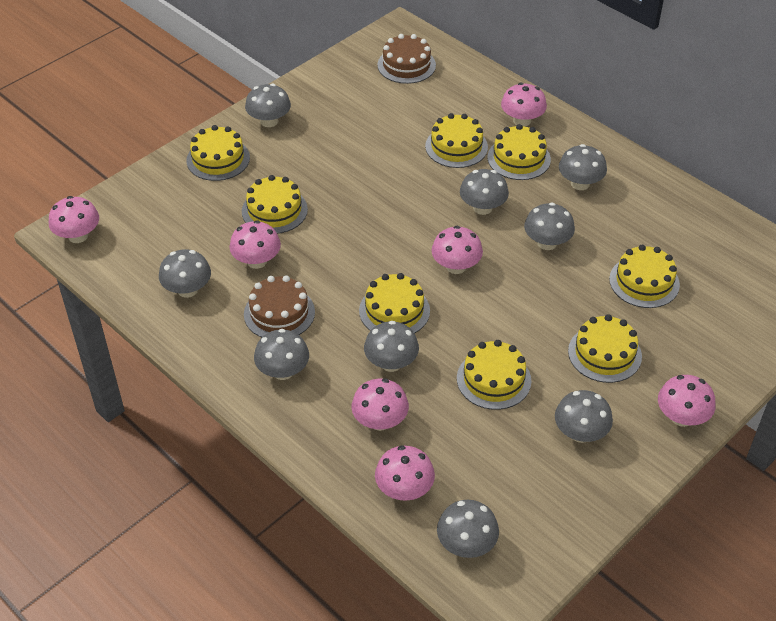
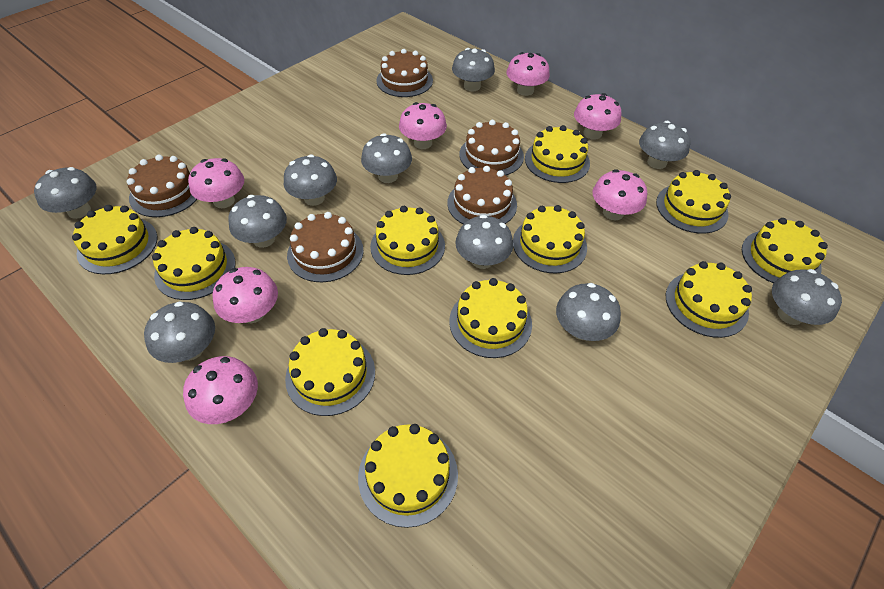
brown cake: 2 -> 5
grey mushroom: 9 -> 10
yellow cake: 8 -> 11

